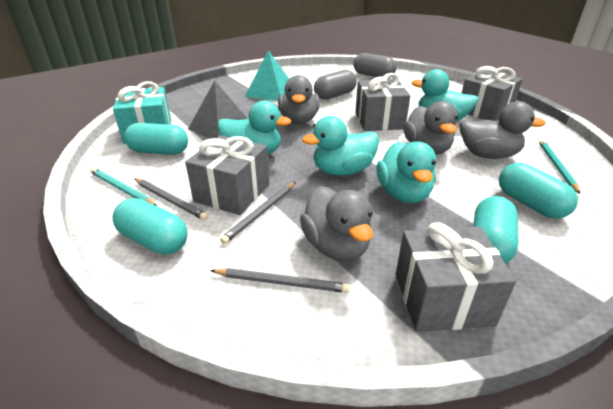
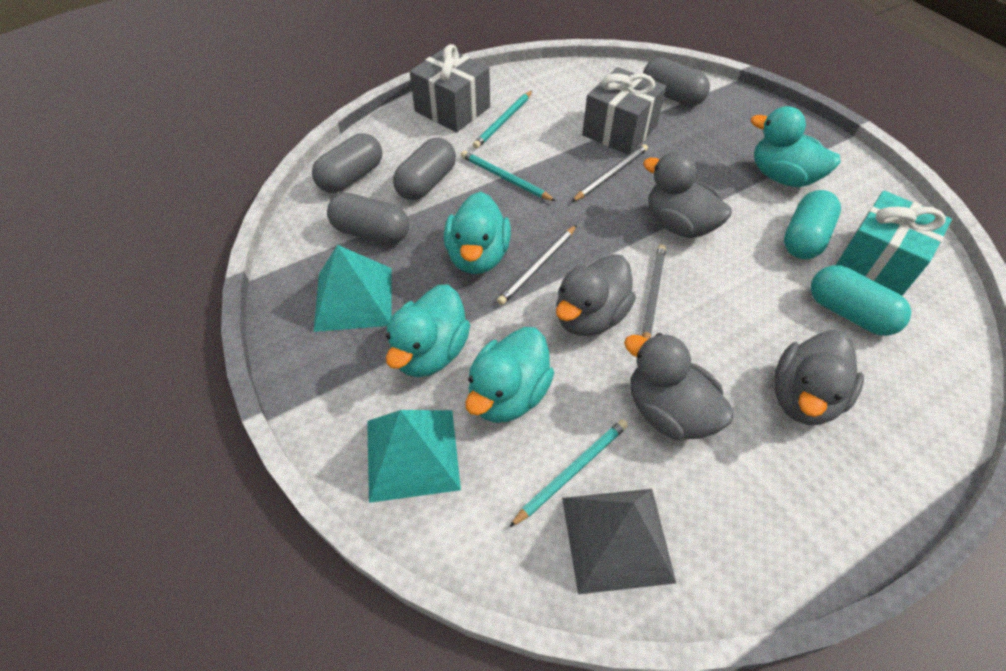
grey capsule: 2 -> 4
grey gift: 4 -> 2
turquoise capsule: 4 -> 2
turquoise pencil: 2 -> 3
turquoise pyramid: 1 -> 2

